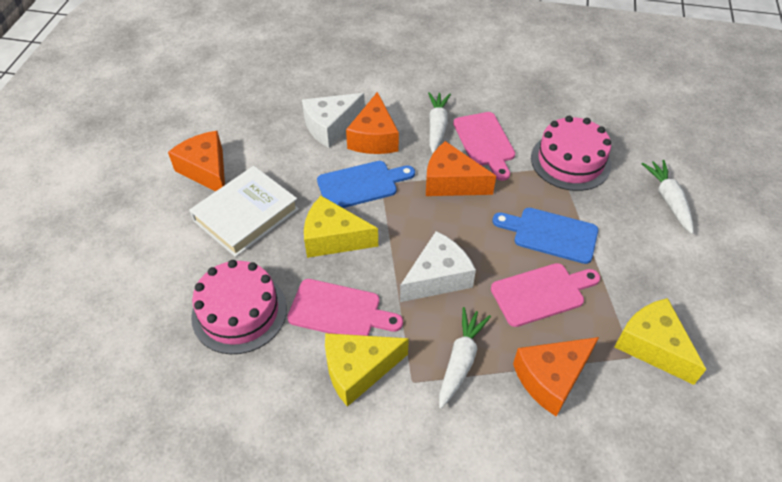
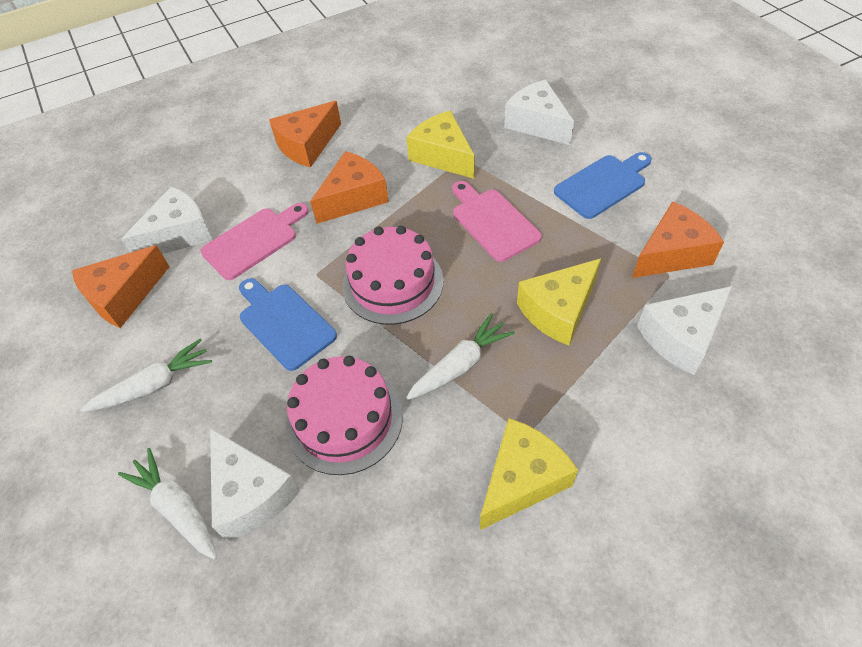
pink cutting board: 3 -> 2
white book: 1 -> 0
white cheese: 2 -> 4

